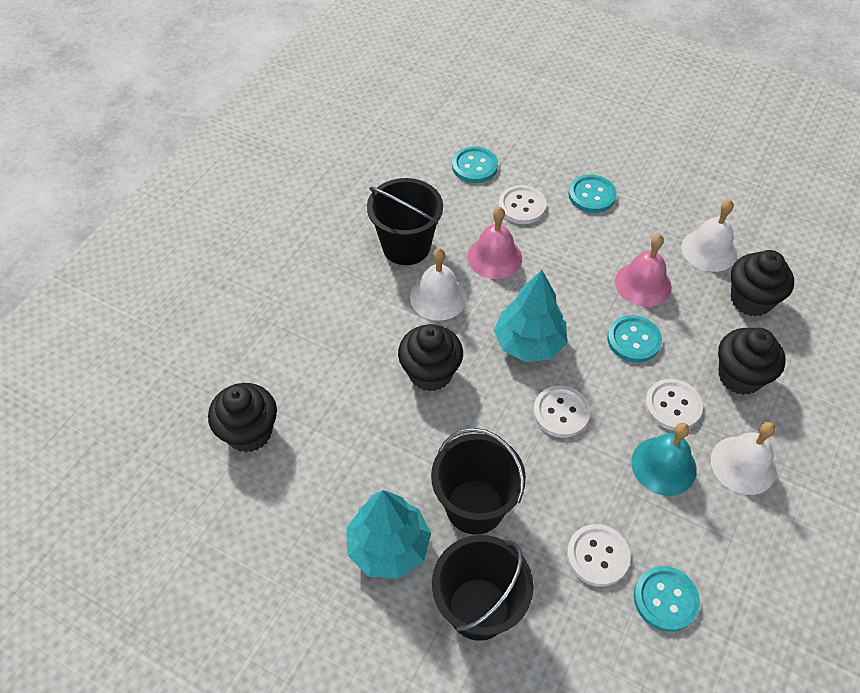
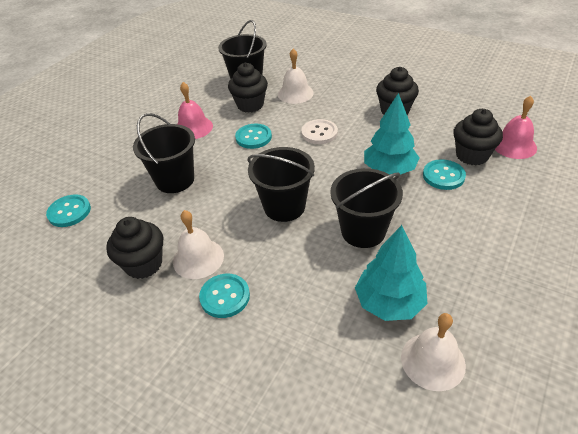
black bucket: 3 -> 4
turquoise bell: 1 -> 0
white button: 4 -> 1

